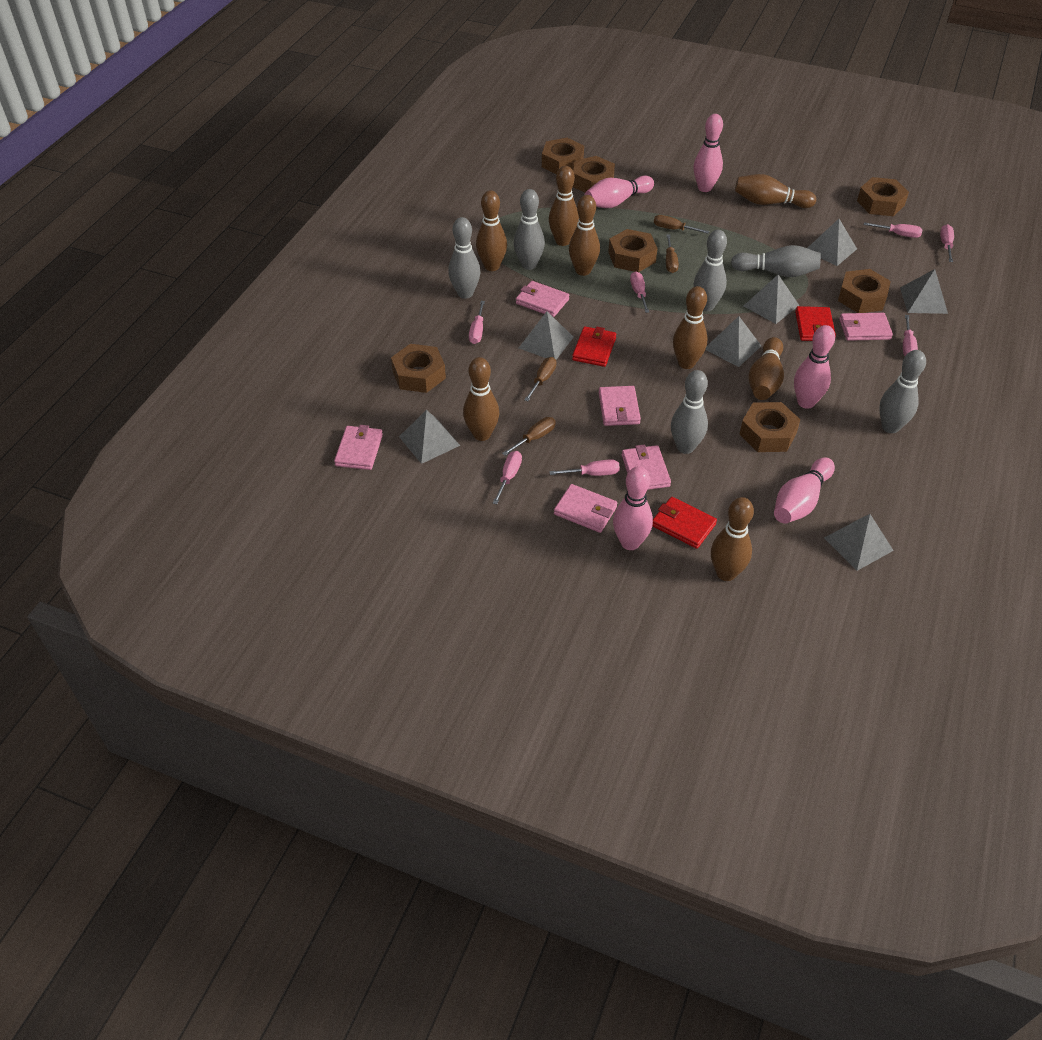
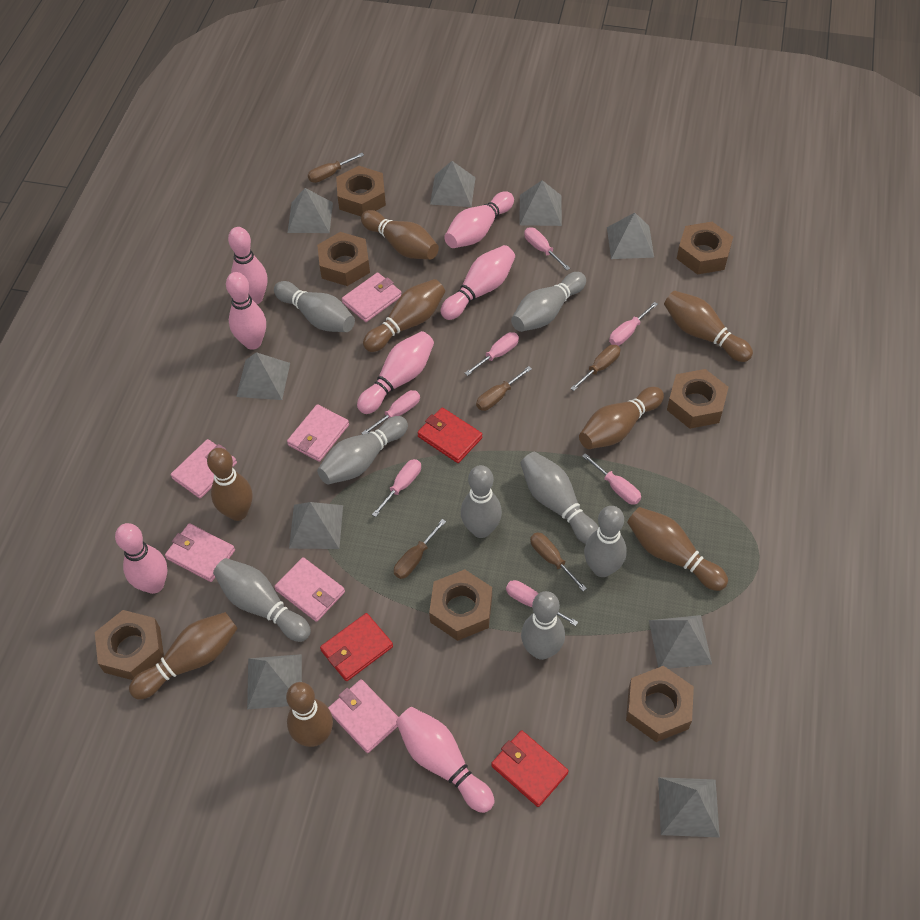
brown screwdriver: 4 -> 5
grey bowling pin: 6 -> 8
grey pyramid: 7 -> 9
pink bowling pin: 5 -> 7

